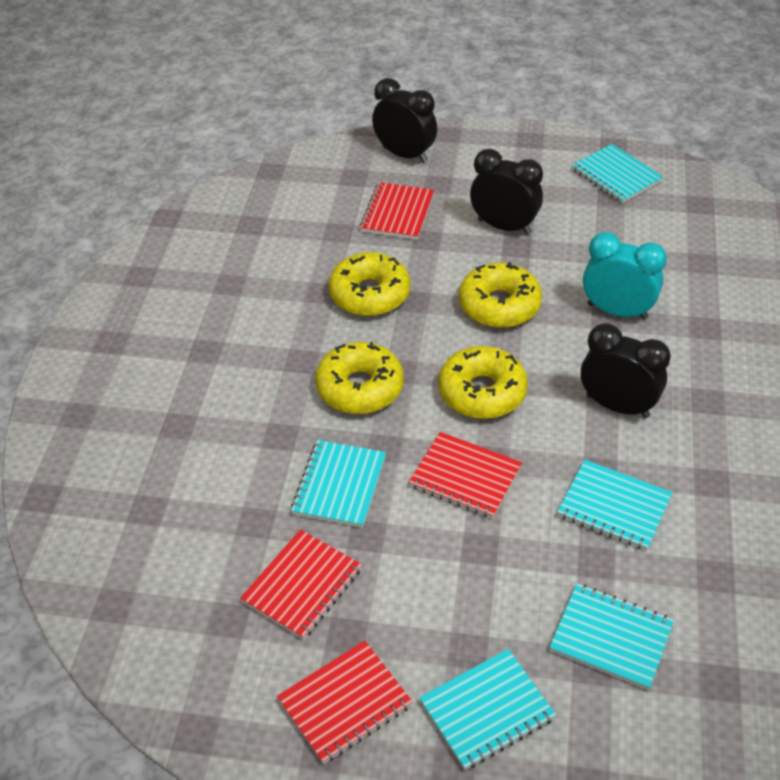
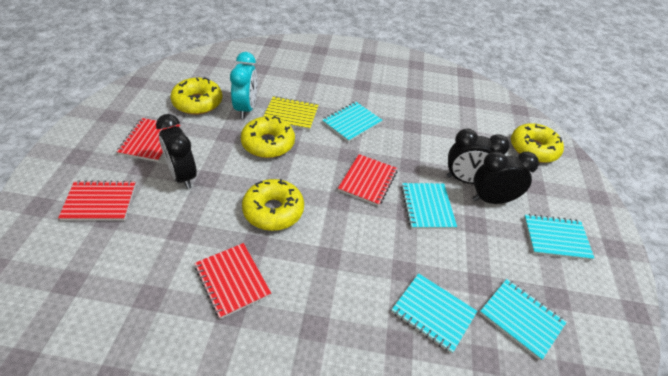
yellow notebook: 0 -> 1

